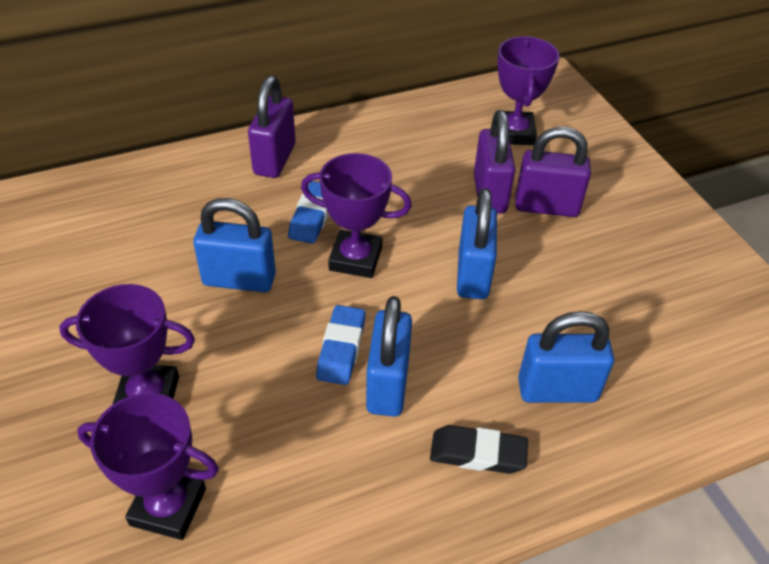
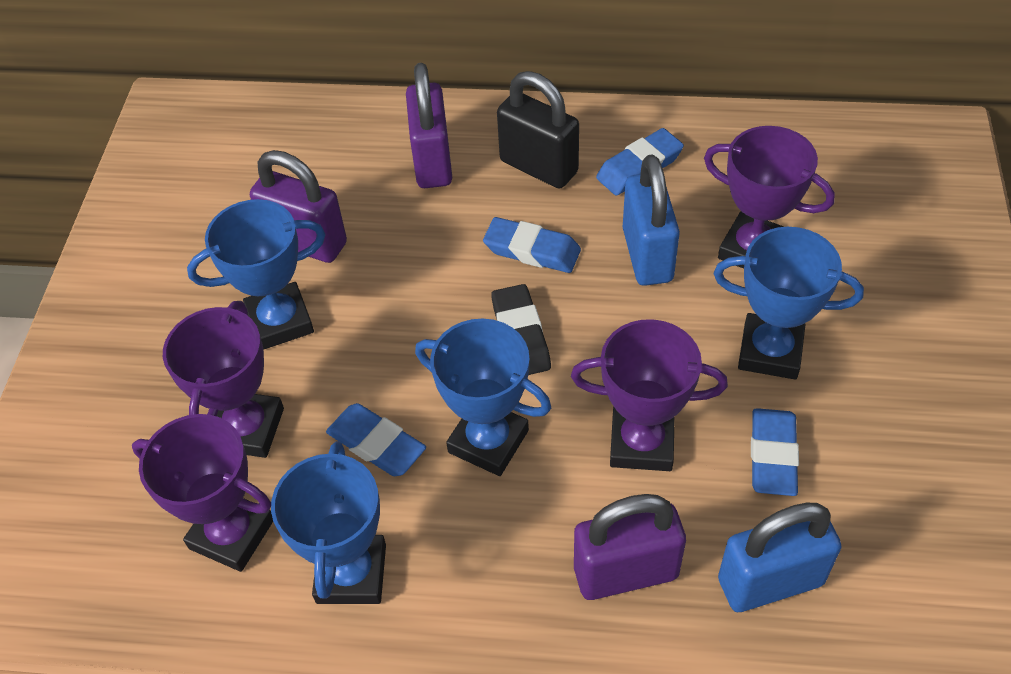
black padlock: 0 -> 1
blue eraser: 2 -> 4
blue padlock: 4 -> 2
blue trophy: 0 -> 4

